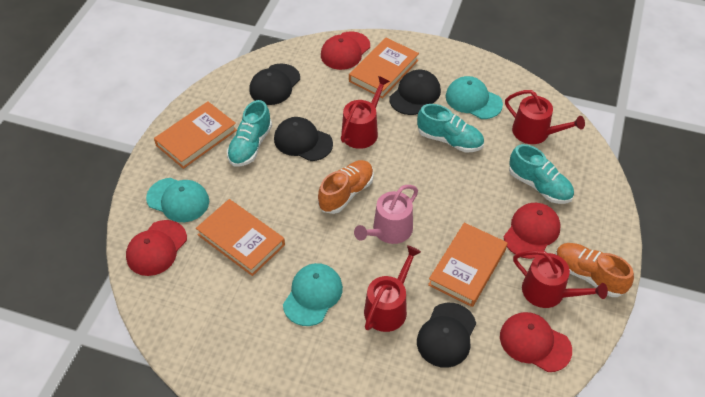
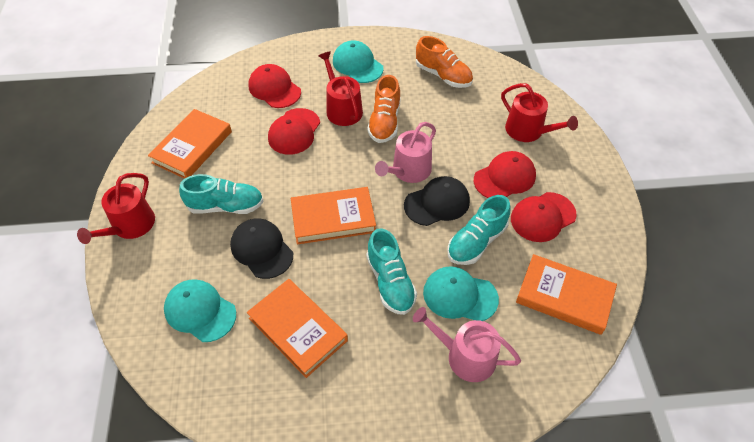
black cap: 4 -> 2
pink watering can: 1 -> 2
red watering can: 4 -> 3

